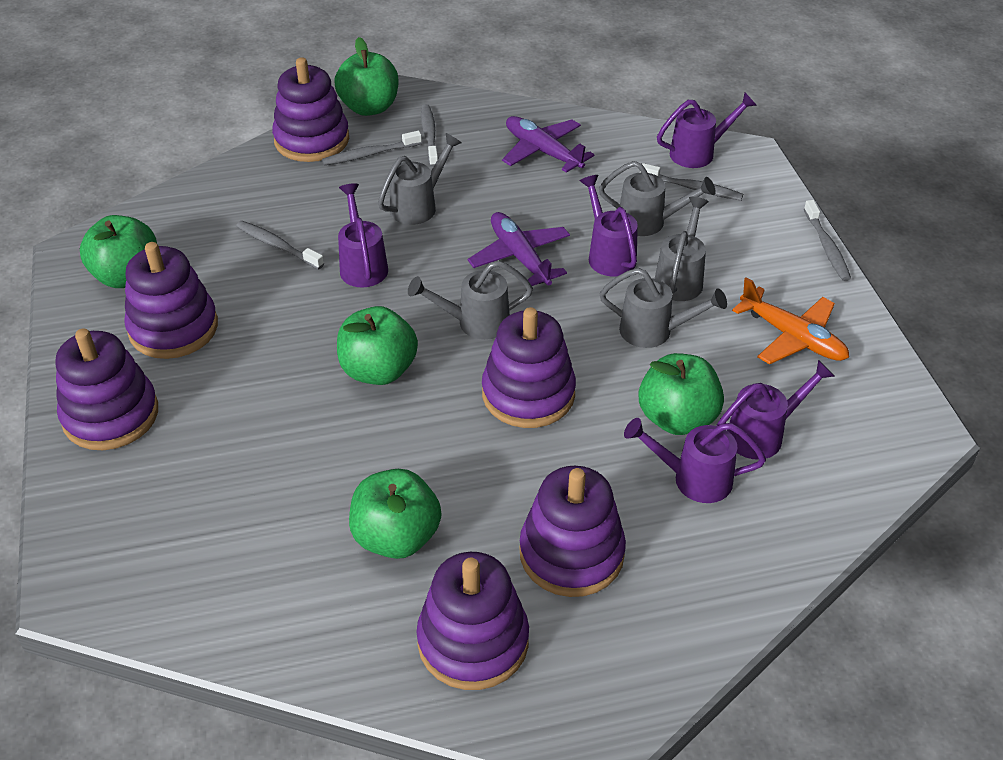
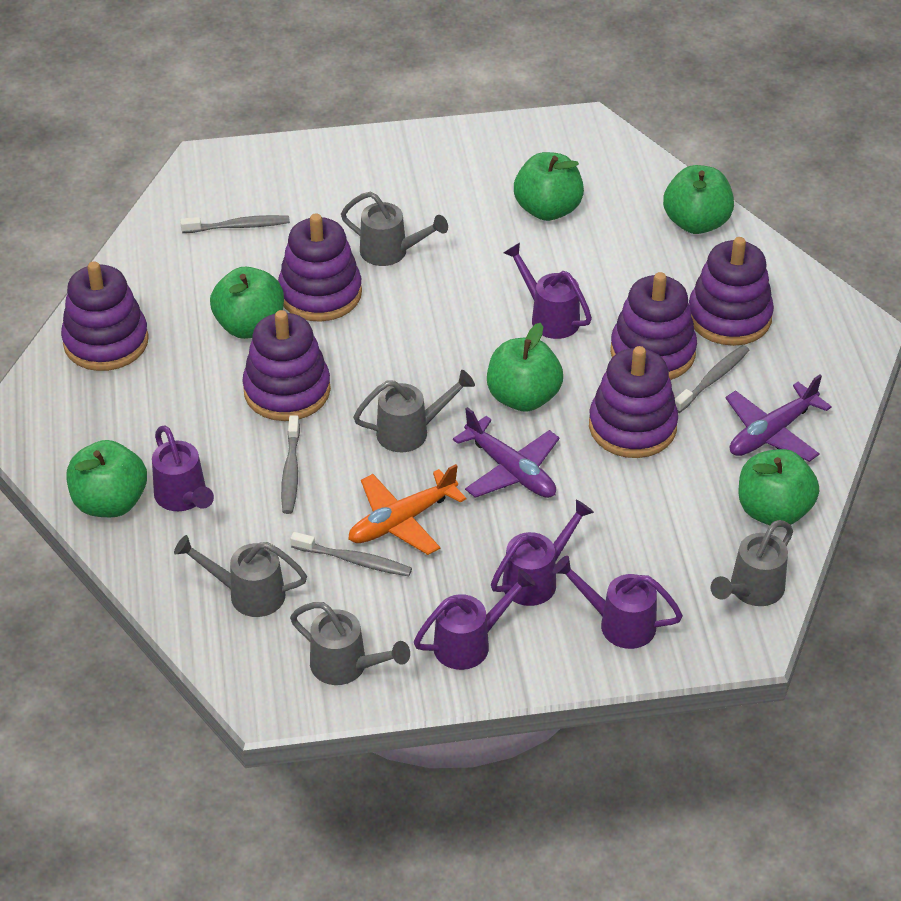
green apple: 5 -> 6
grey toothbrush: 5 -> 4

